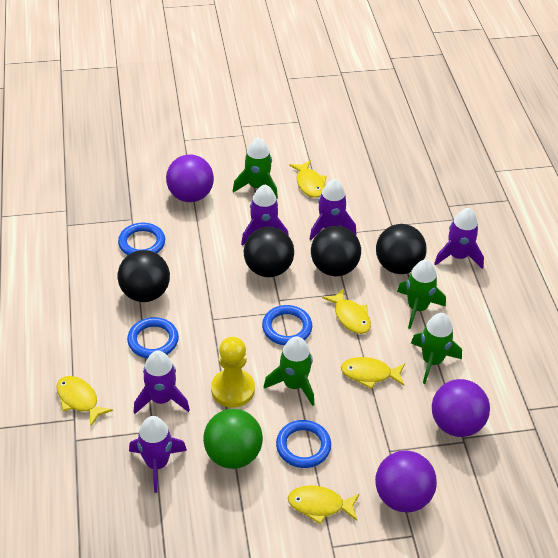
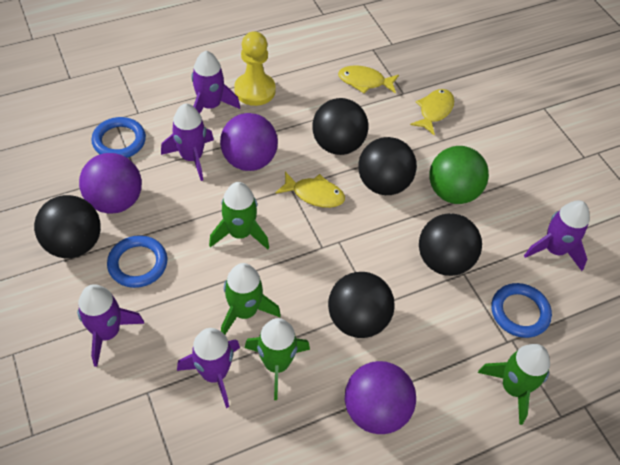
black ball: 4 -> 5
blue ring: 4 -> 3
yellow fish: 5 -> 3

